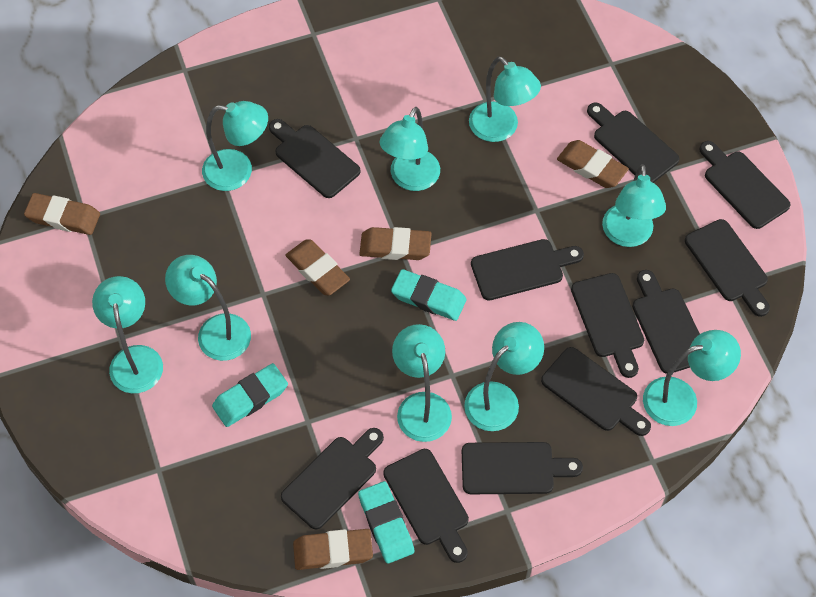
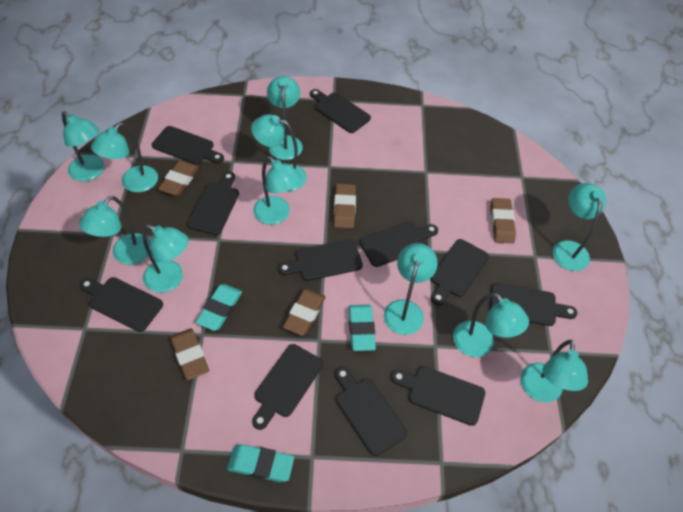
turquoise lamp: 9 -> 11

